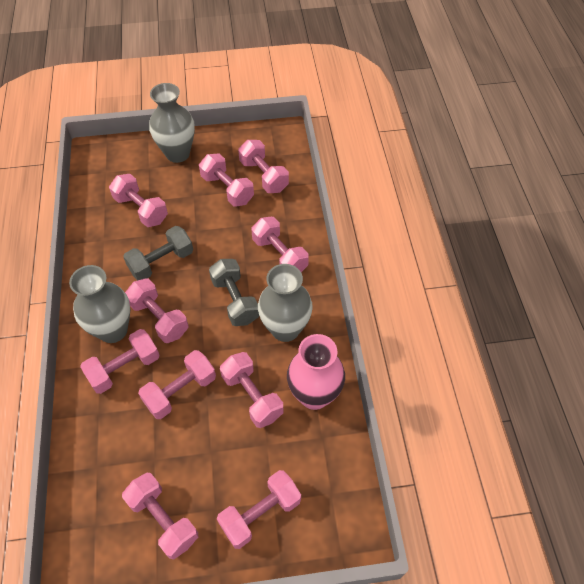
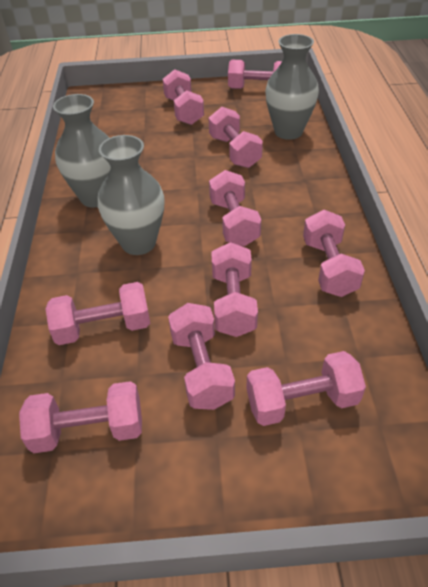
grey dumbbell: 2 -> 0
pink vase: 1 -> 0

